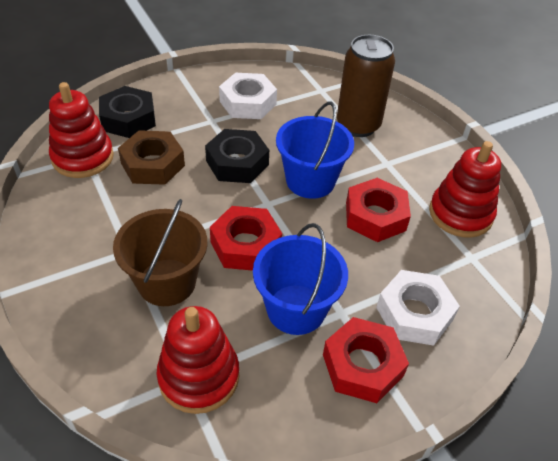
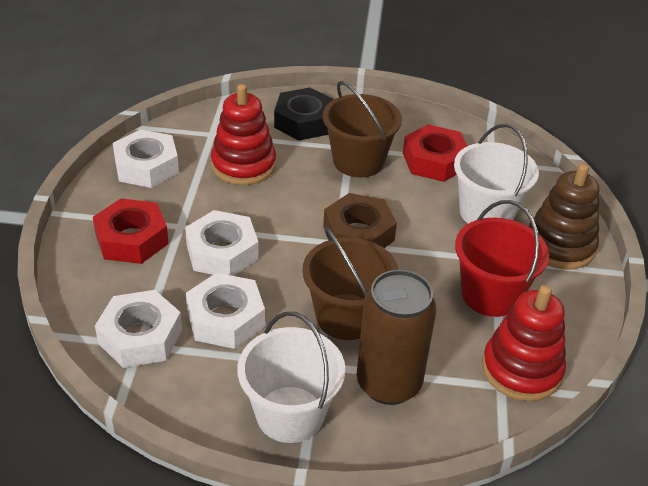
black nut: 2 -> 1
blue bucket: 2 -> 0
brown bucket: 1 -> 2
brown stacking toy: 0 -> 1
red bucket: 0 -> 1
red nut: 3 -> 2
red stacking toy: 3 -> 2
white bucket: 0 -> 2
white nut: 2 -> 4

